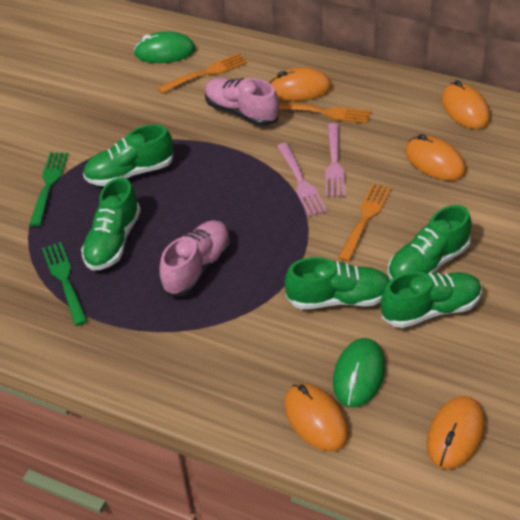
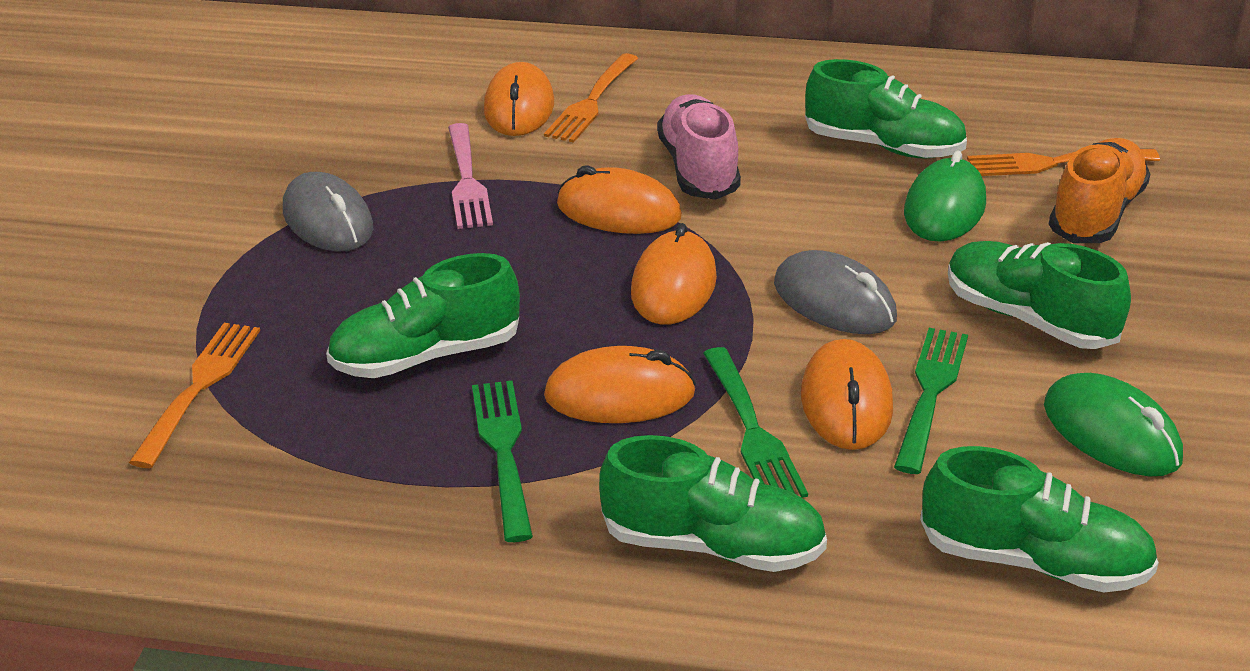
green fork: 2 -> 3
grey mouse: 0 -> 2
orange shoe: 0 -> 1
pink fork: 2 -> 1
pink shoe: 2 -> 1

